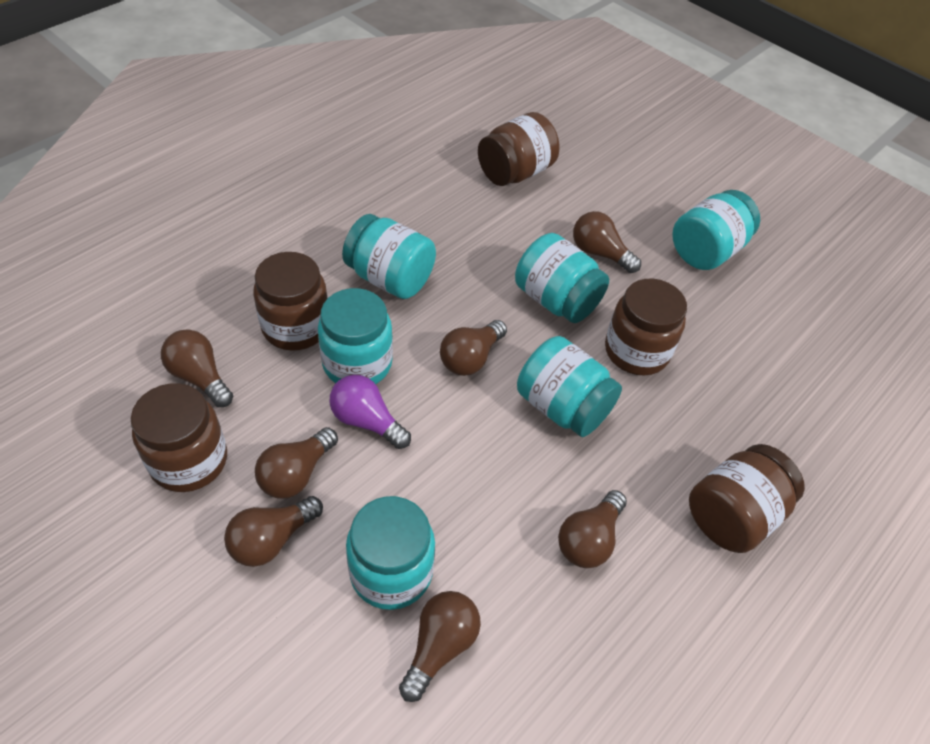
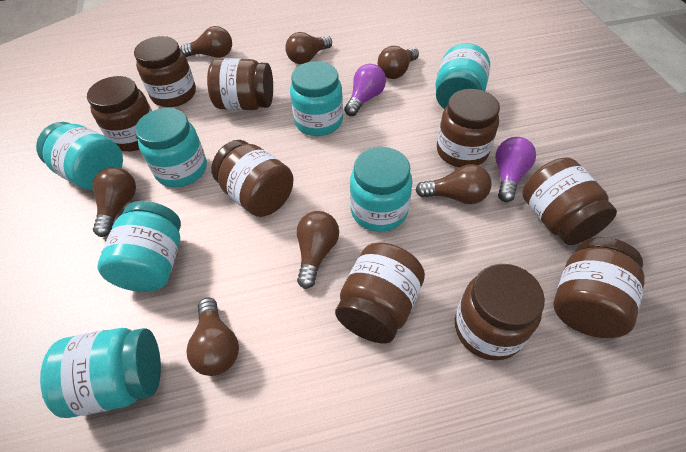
brown jar: 5 -> 9
purple light bulb: 1 -> 2
turquoise jar: 6 -> 7

